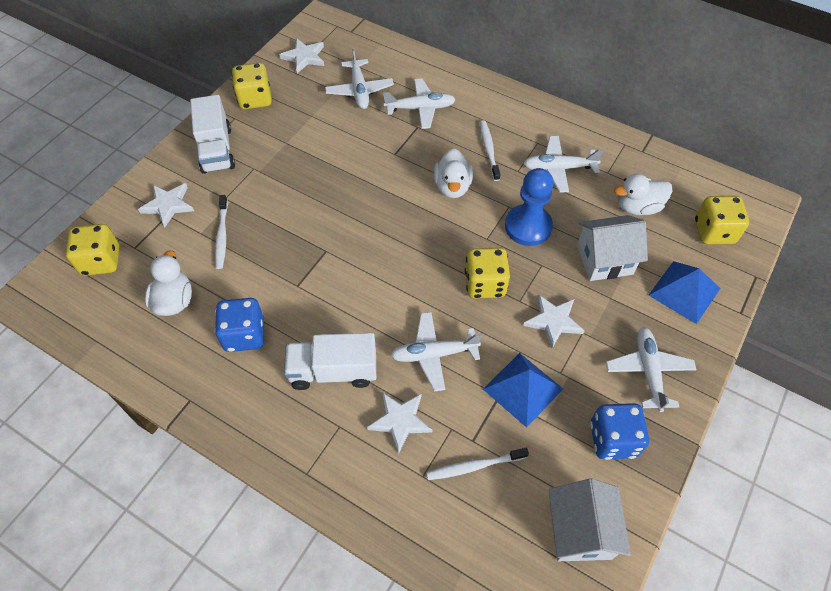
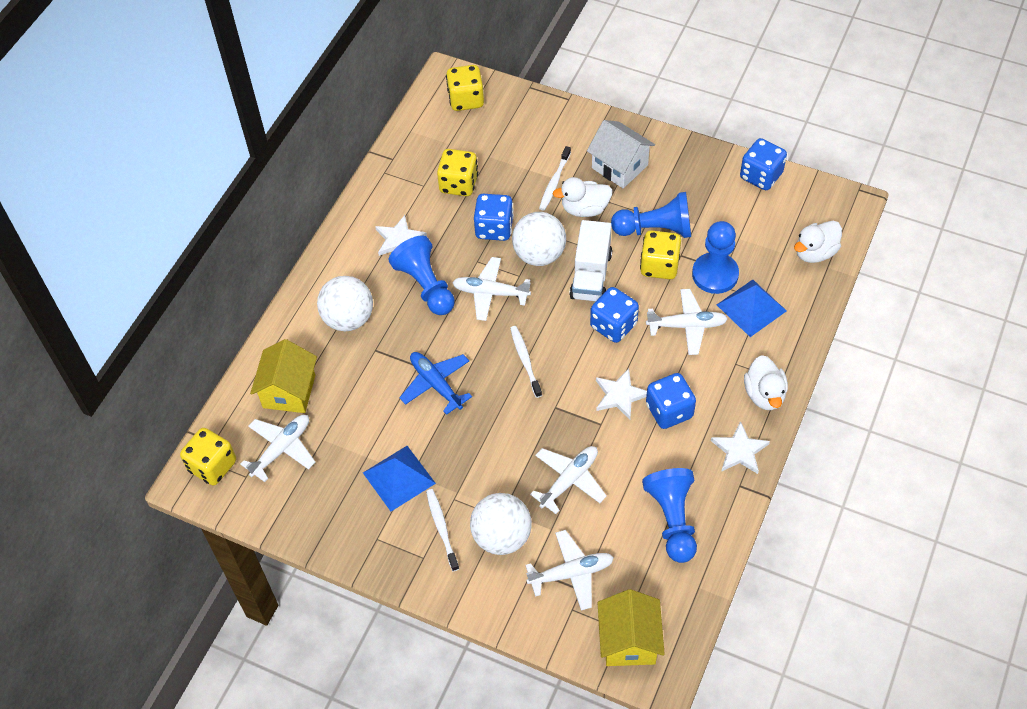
blue dice: 2 -> 4
blue pawn: 1 -> 4
blue plane: 0 -> 1
white ball: 0 -> 3
white house: 2 -> 1
white star: 4 -> 3
white truck: 2 -> 1
yellow house: 0 -> 2

